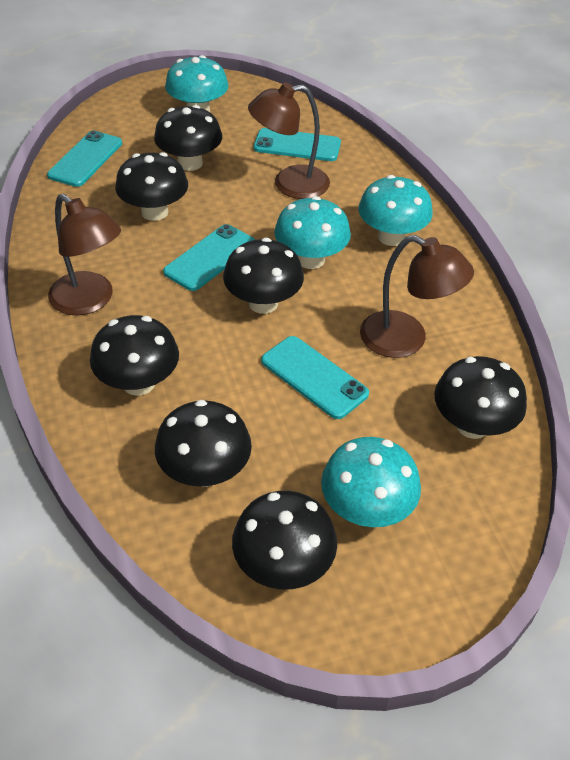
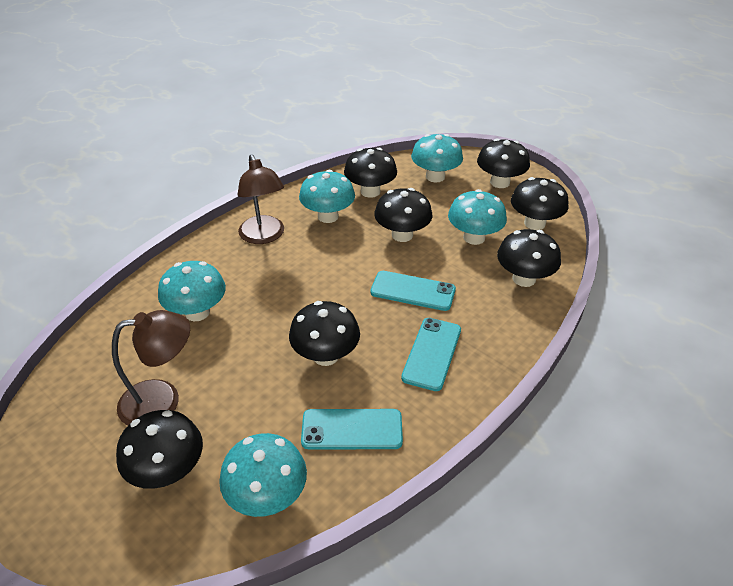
brown lamp: 3 -> 2
turquoise mushroom: 4 -> 5
turquoise phone: 4 -> 3

